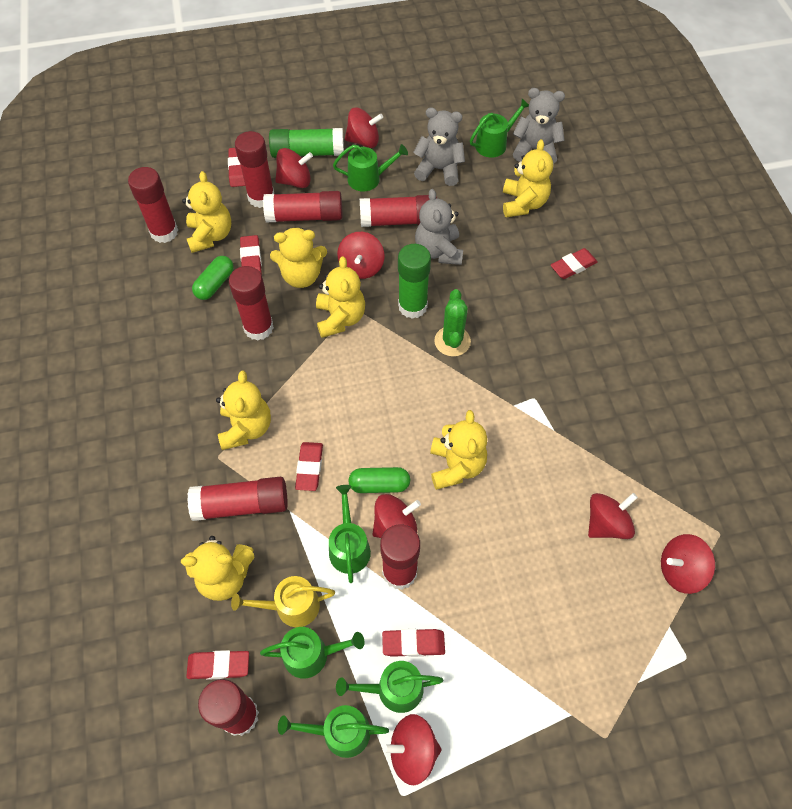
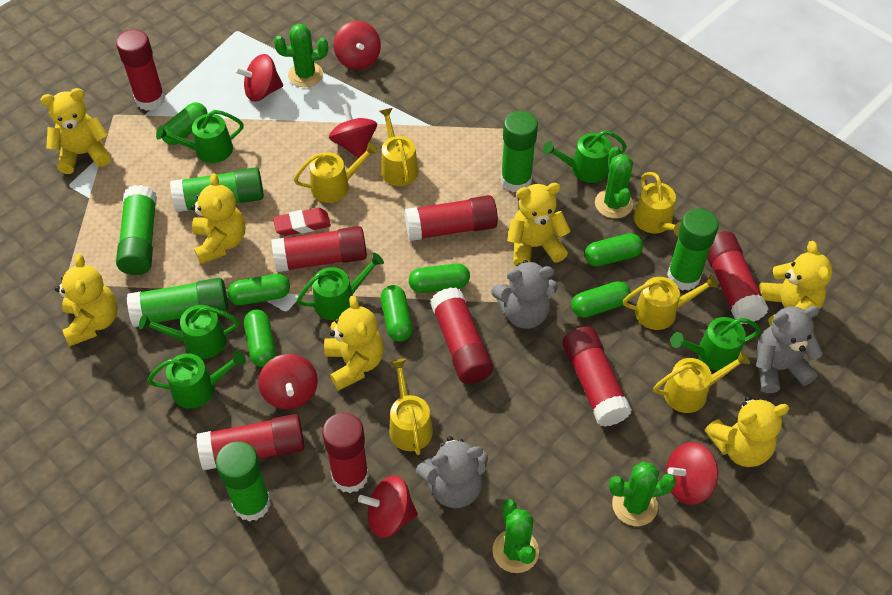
green cactus: 1 -> 4
green capsule: 2 -> 7
green glue stick: 2 -> 6
red eraser: 6 -> 1
red spinning top: 7 -> 6
yellow watering can: 1 -> 6

